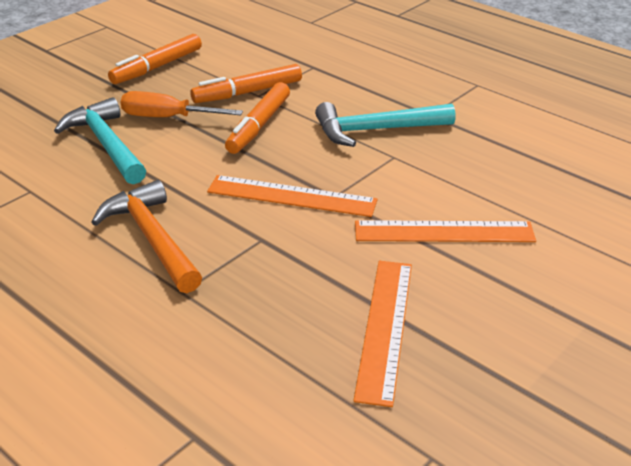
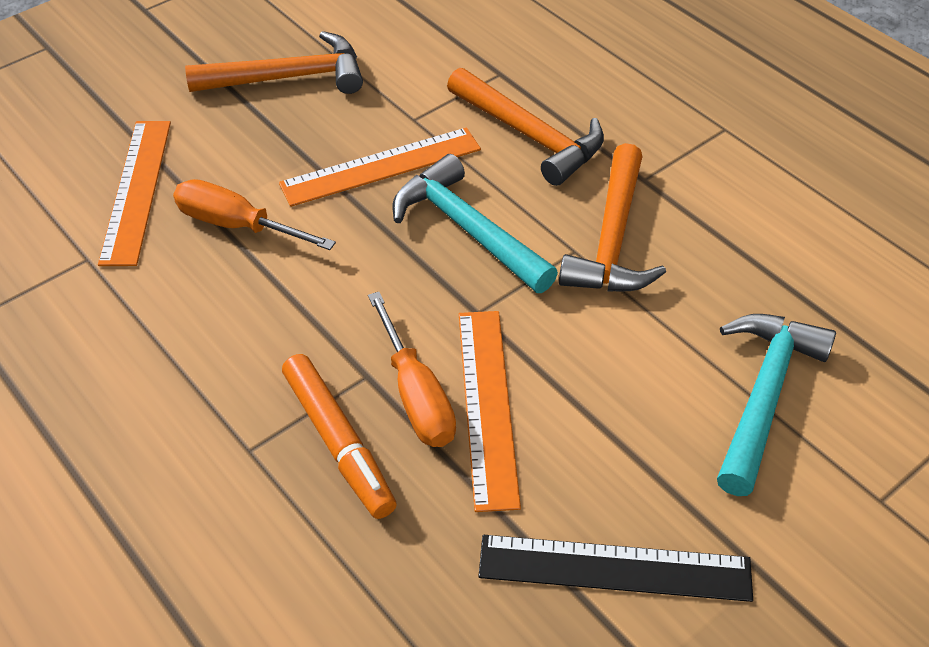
black ruler: 0 -> 1
orange hammer: 1 -> 3
orange marker: 3 -> 1
orange screwdriver: 1 -> 2

